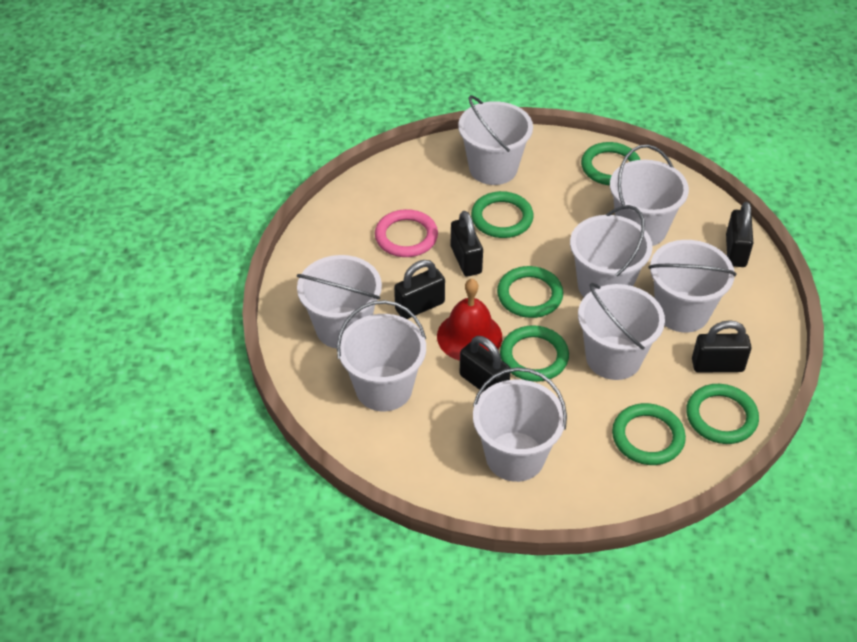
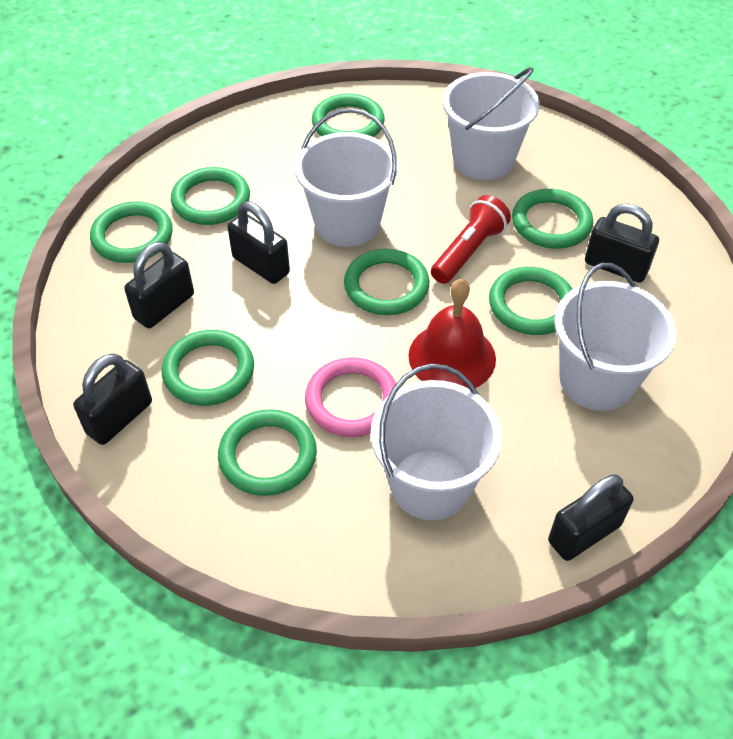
green ring: 6 -> 8
red flashlight: 0 -> 1
white bucket: 8 -> 4

